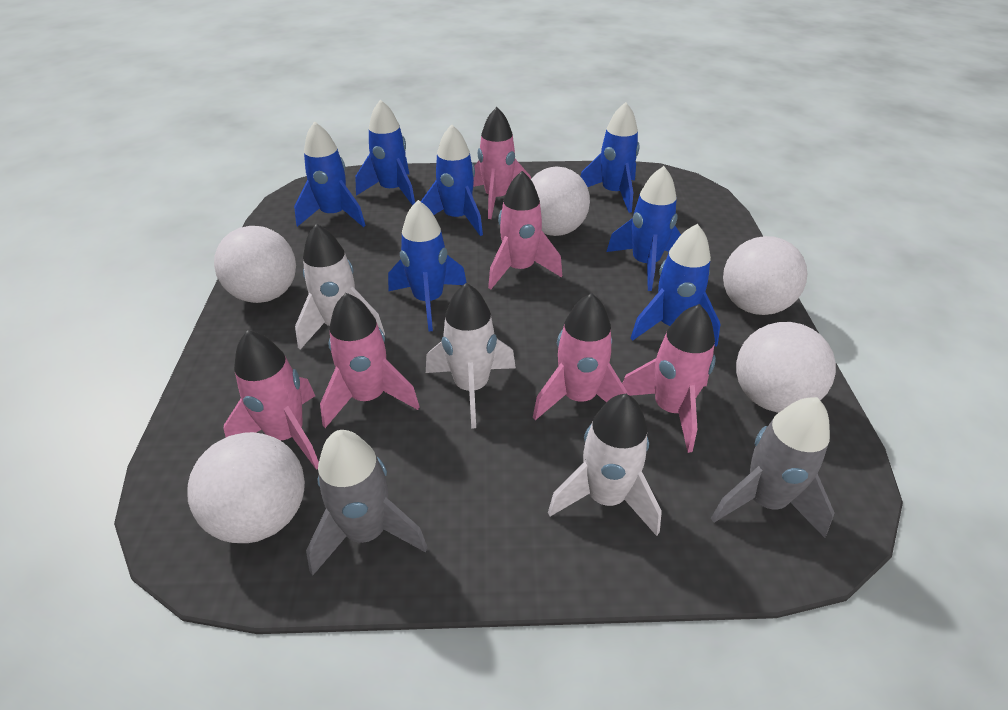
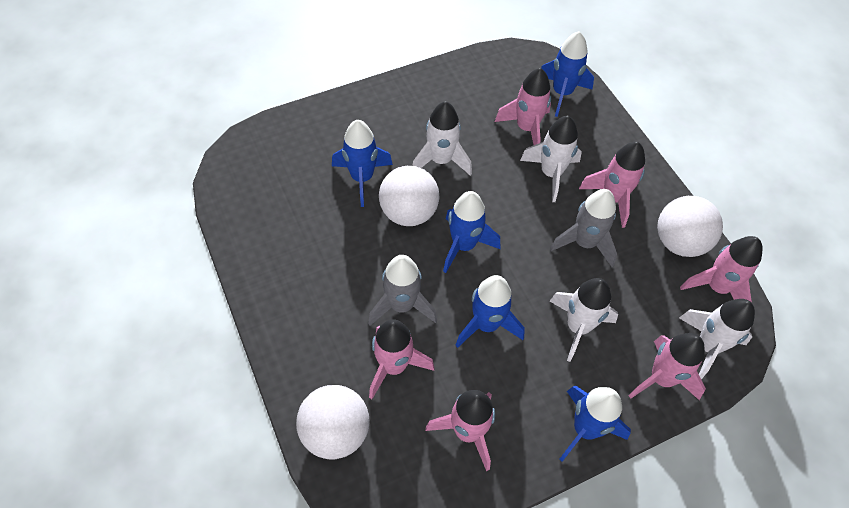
blue rocket: 7 -> 5
white ball: 5 -> 3
white rocket: 3 -> 4

